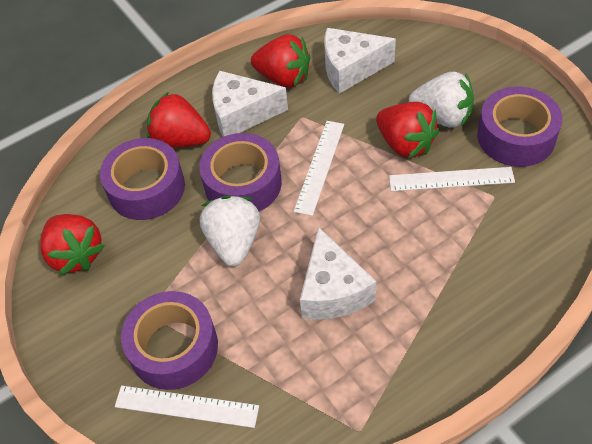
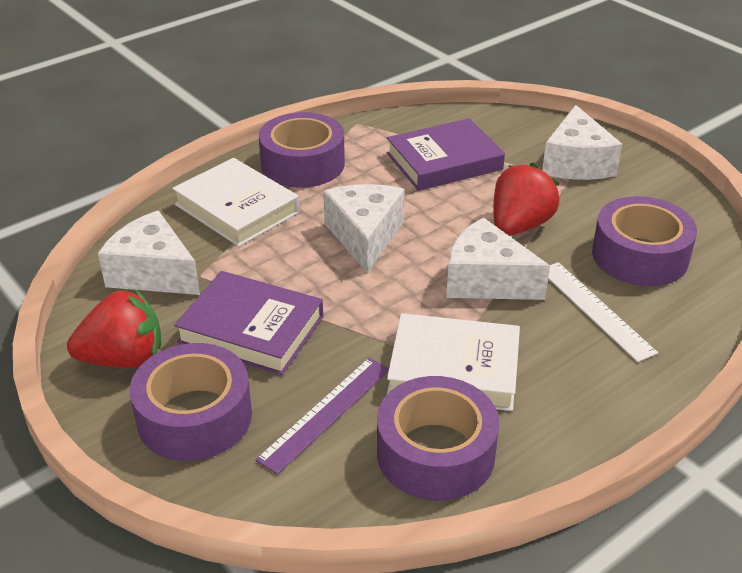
purple book: 0 -> 2
purple ruler: 0 -> 1
red strawberry: 4 -> 2
white book: 0 -> 2
white cheese: 3 -> 4
white ruler: 3 -> 1
white strawberry: 2 -> 0

